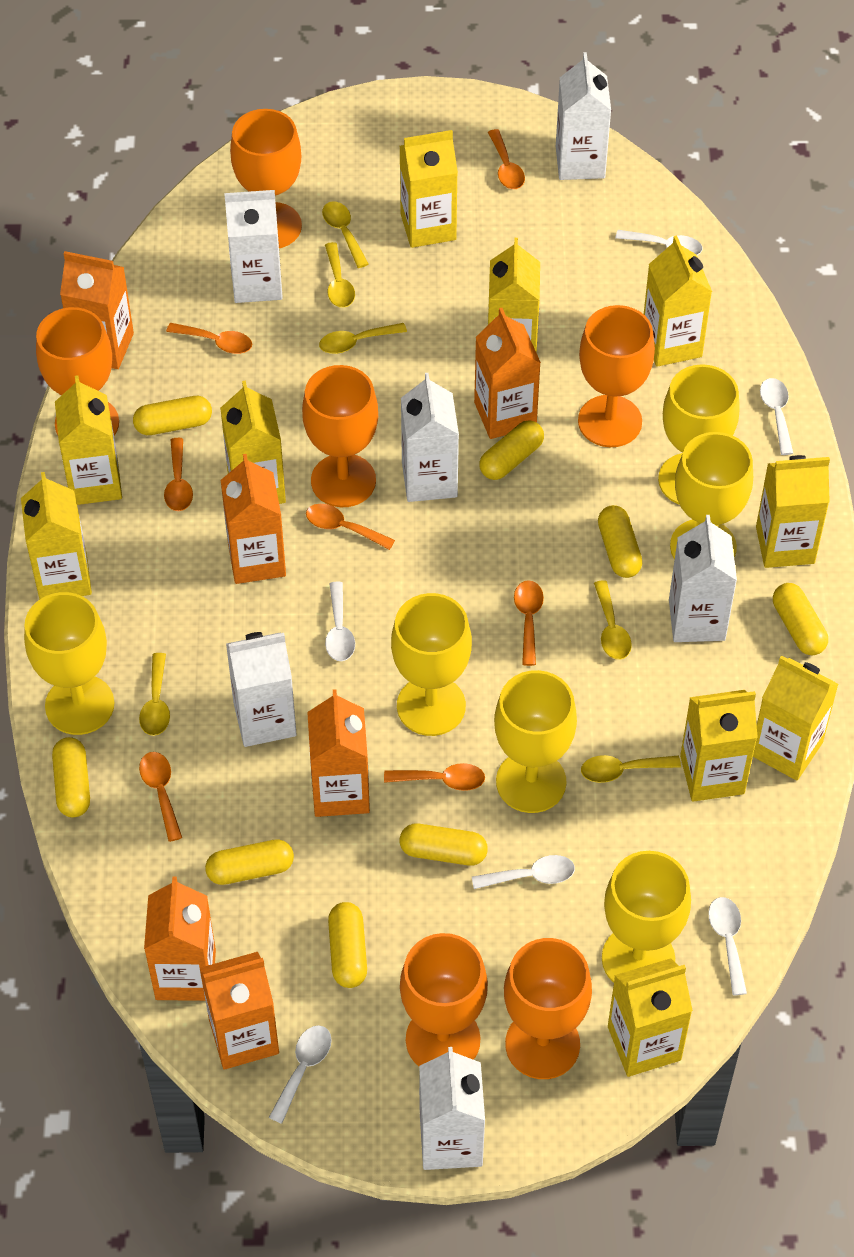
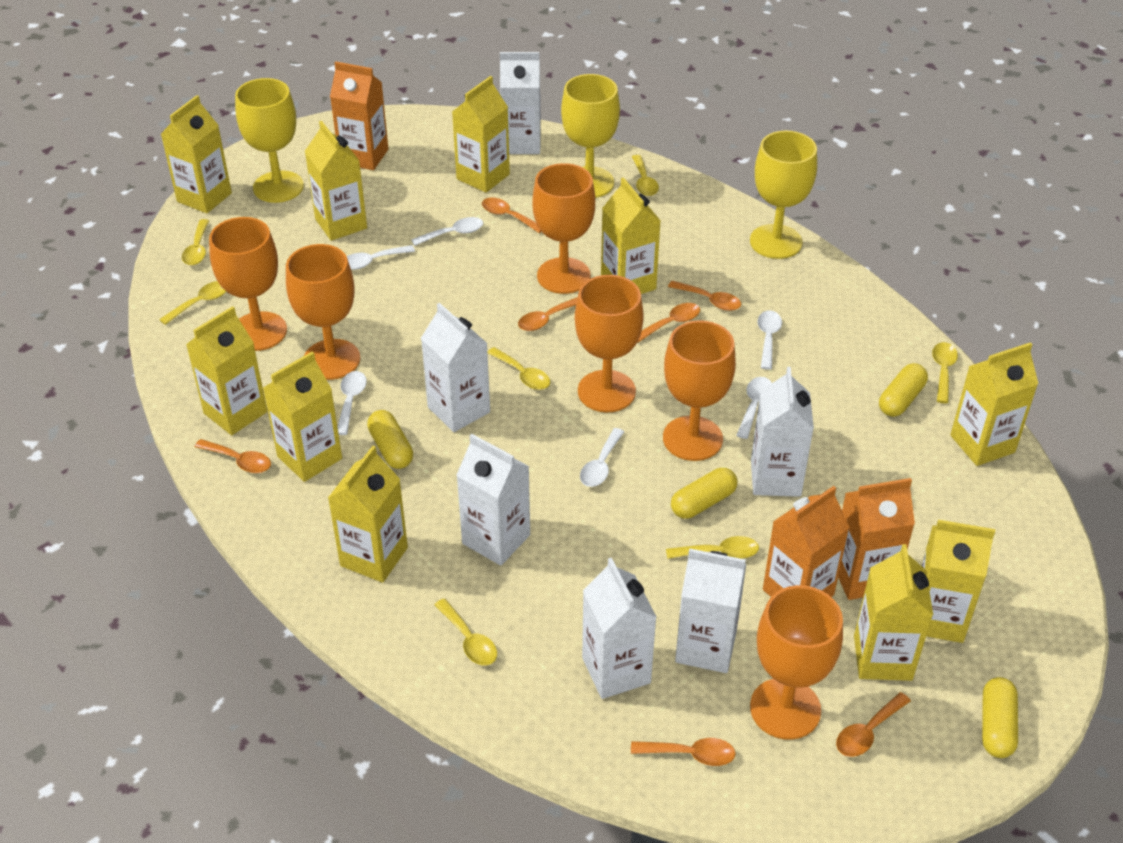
orange carton: 6 -> 3
yellow capsule: 8 -> 4
yellow goblet: 6 -> 3
yellow spoon: 6 -> 7

